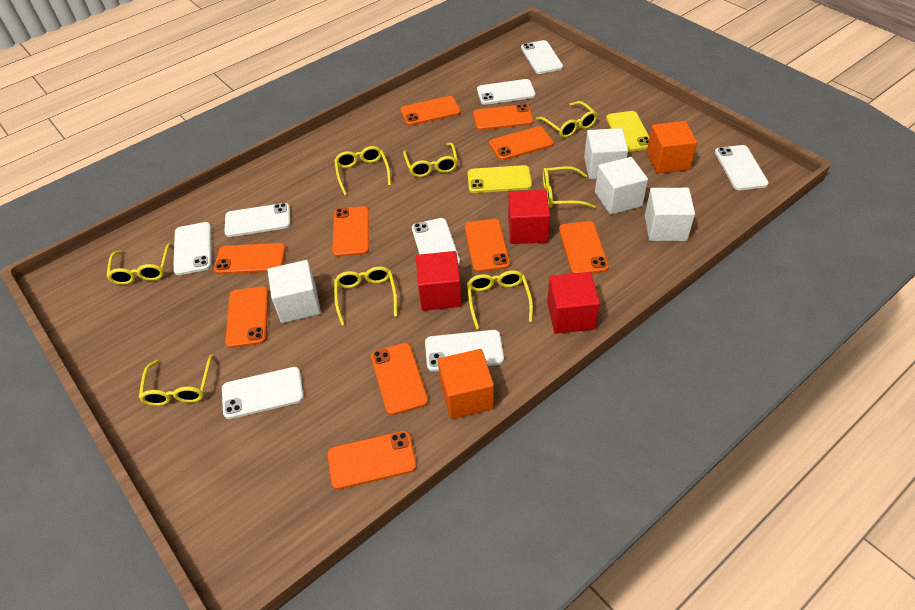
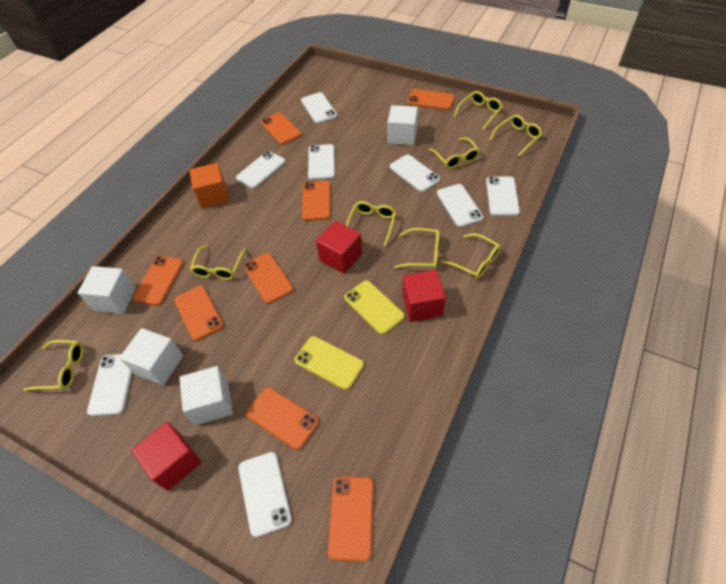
orange cube: 2 -> 1
orange phone: 10 -> 8

